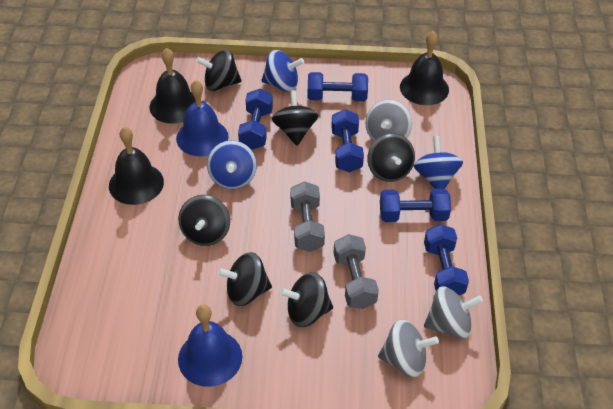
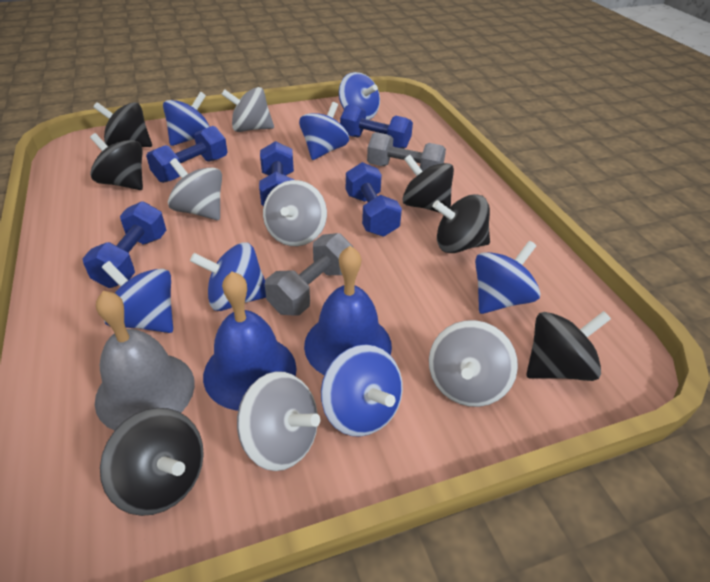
black bell: 3 -> 0
blue spinning top: 3 -> 7
grey bell: 0 -> 1
grey spinning top: 3 -> 5

